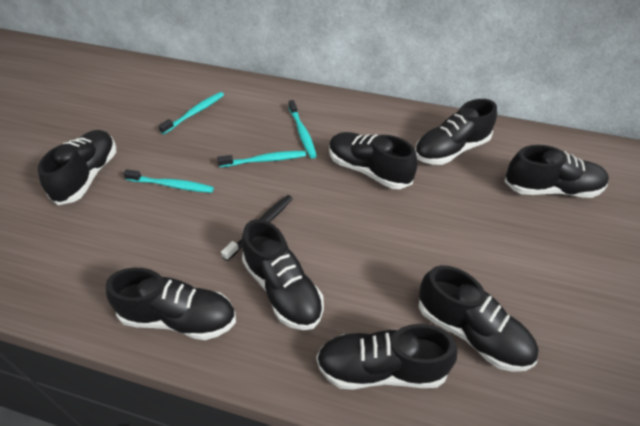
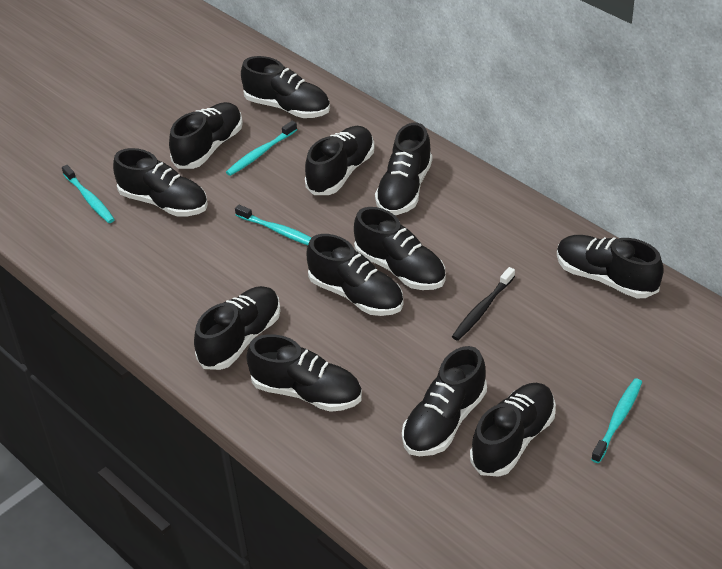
black shoe: 8 -> 12

